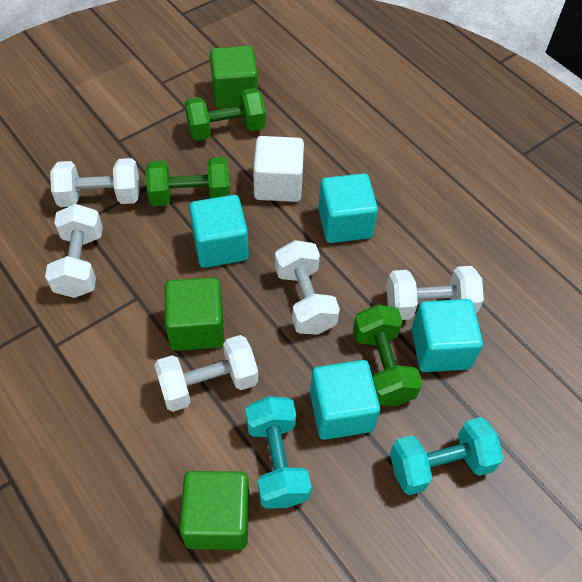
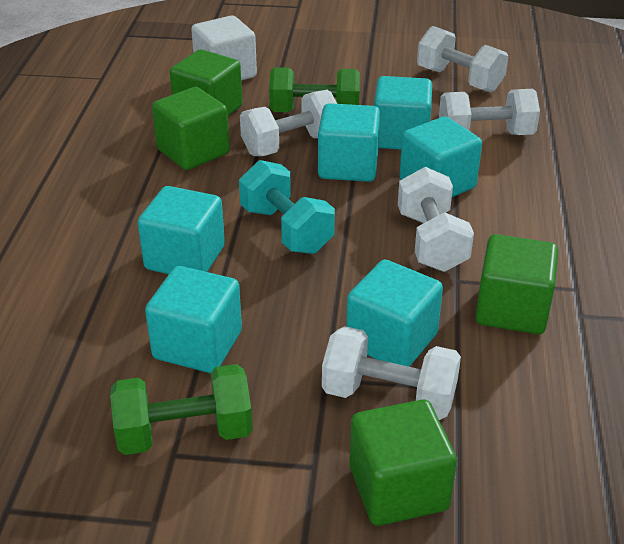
green cube: 3 -> 4
green dumbbell: 3 -> 2
turquoise cube: 4 -> 6
turquoise dumbbell: 2 -> 1

